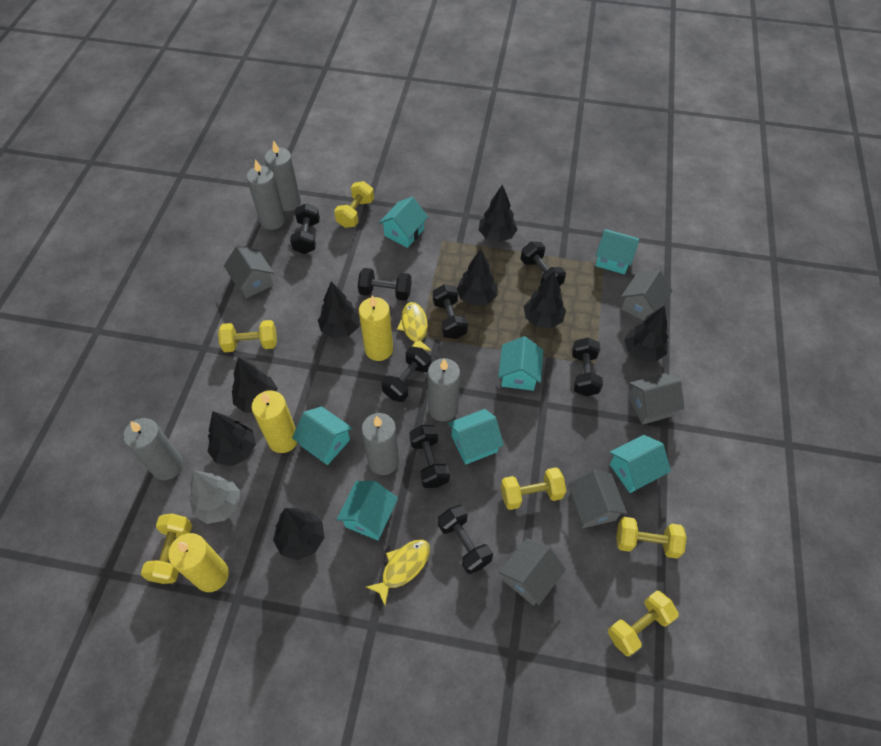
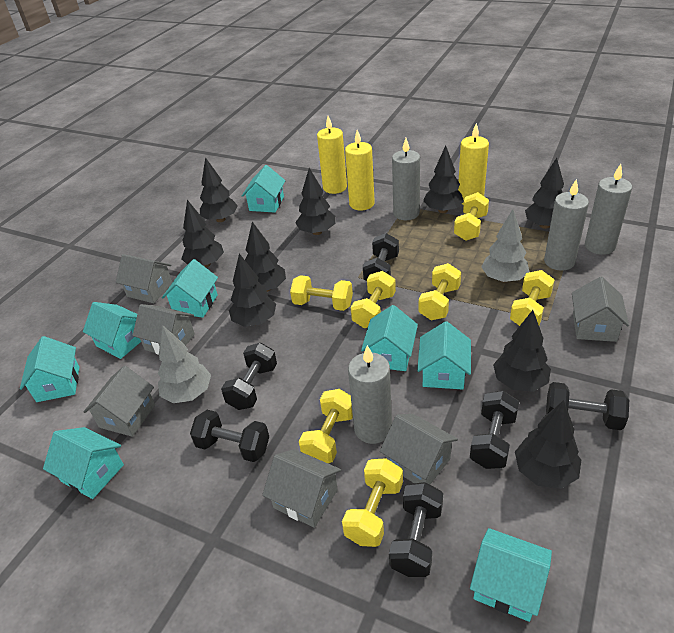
black dumbbell: 8 -> 6
black tree: 8 -> 9
grey candle: 5 -> 4
grey house: 5 -> 6
grey tree: 1 -> 2
turquoise house: 7 -> 8
yellow dumbbell: 6 -> 7
yellow fish: 2 -> 0

